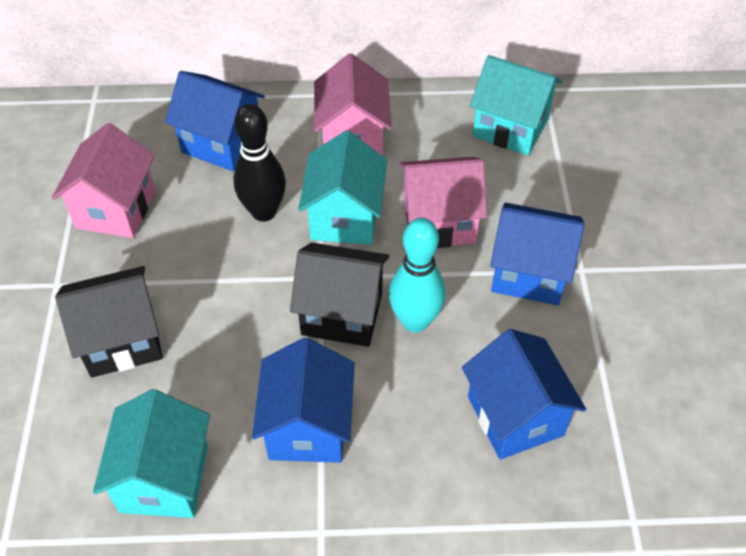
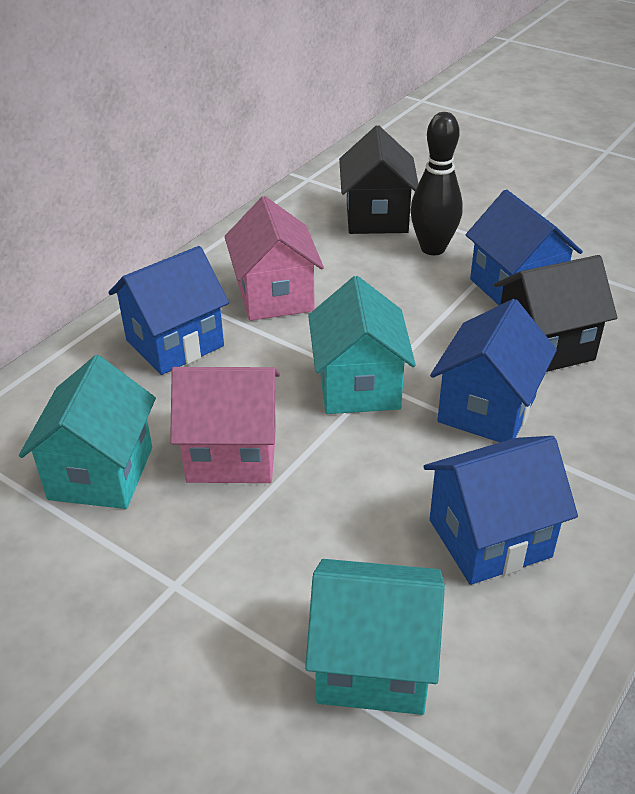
pink house: 3 -> 2
turquoise bowling pin: 1 -> 0

